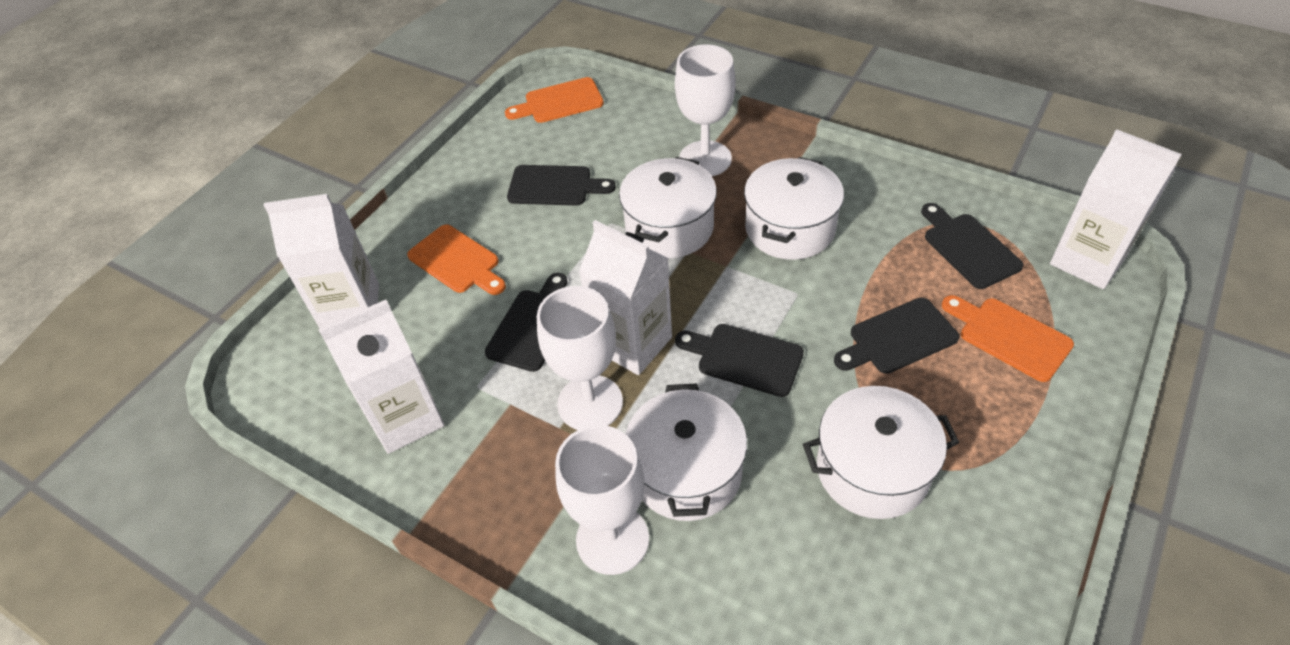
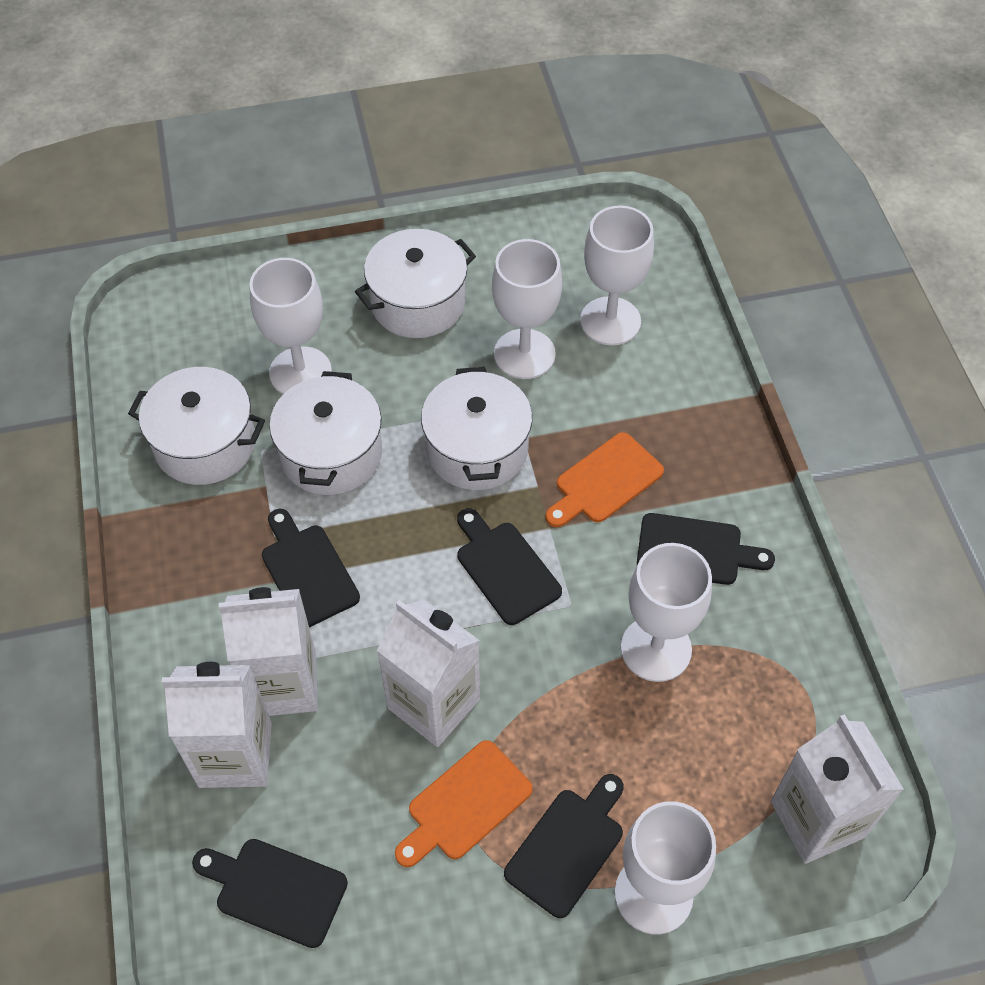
orange cutting board: 3 -> 2
white goblet: 3 -> 5

